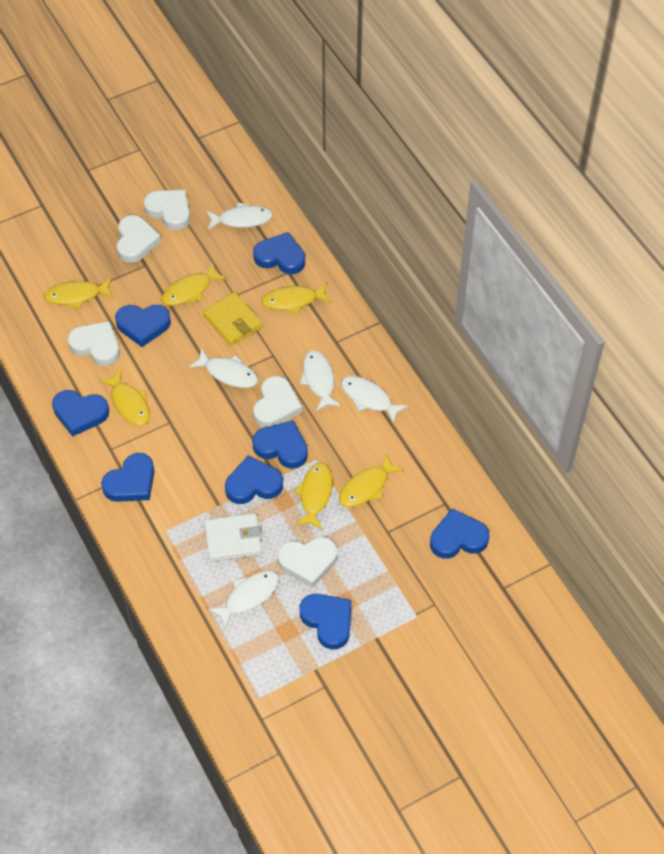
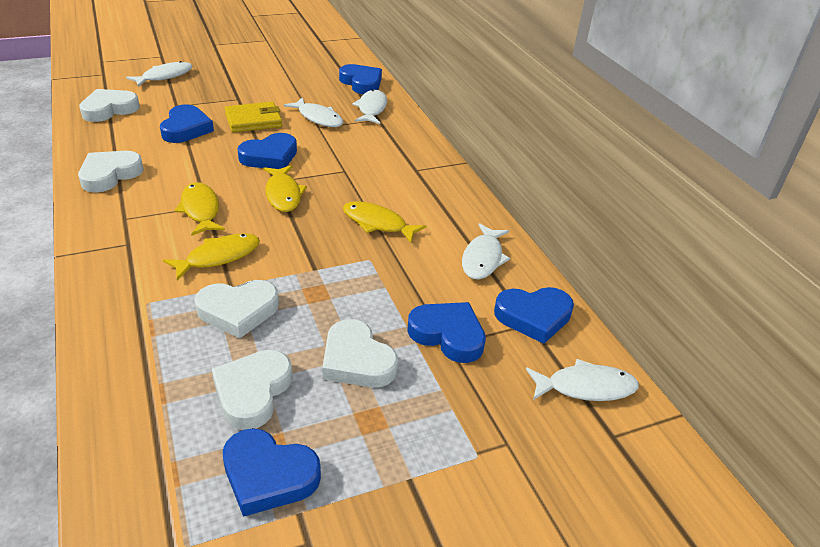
blue heart: 8 -> 6
white wallet: 1 -> 0
yellow fish: 6 -> 4

